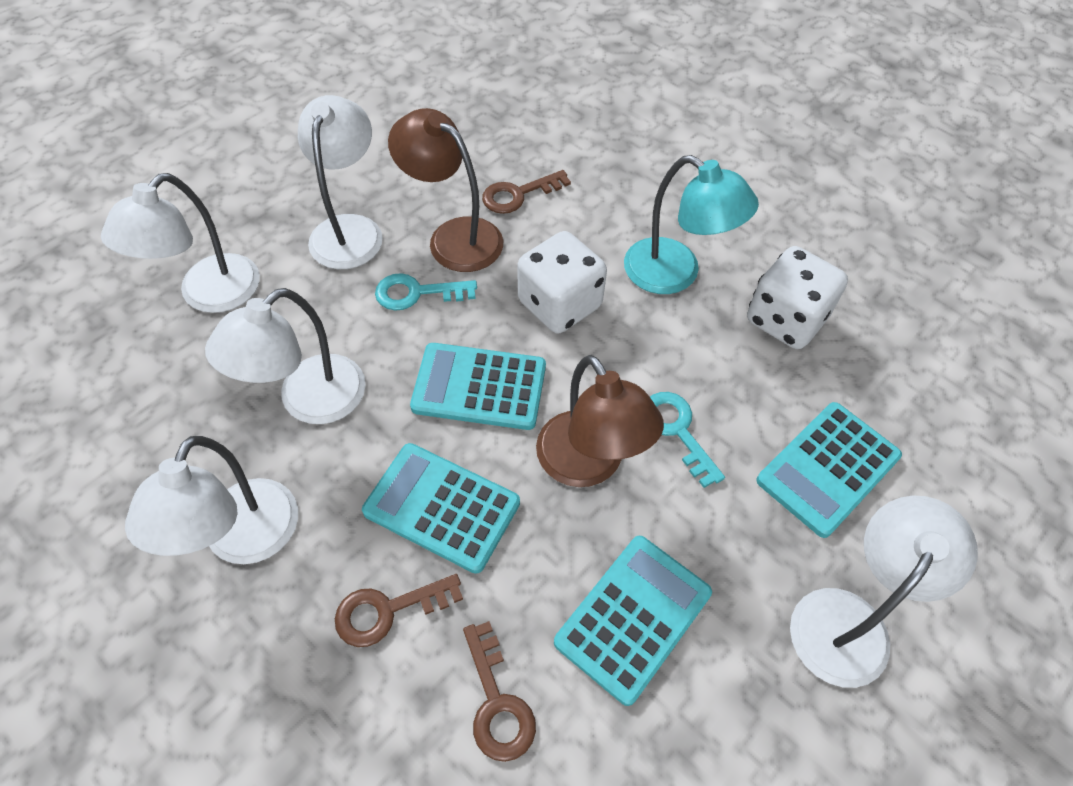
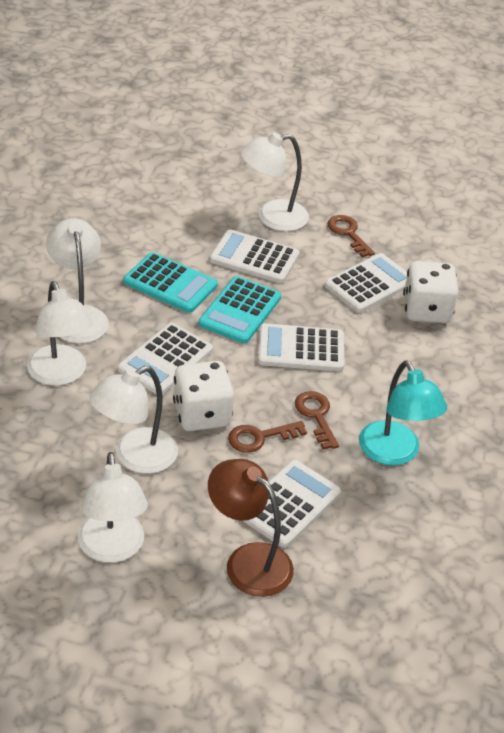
brown lamp: 2 -> 1
turquoise calculator: 4 -> 2
turquoise key: 2 -> 0
white calculator: 0 -> 5

